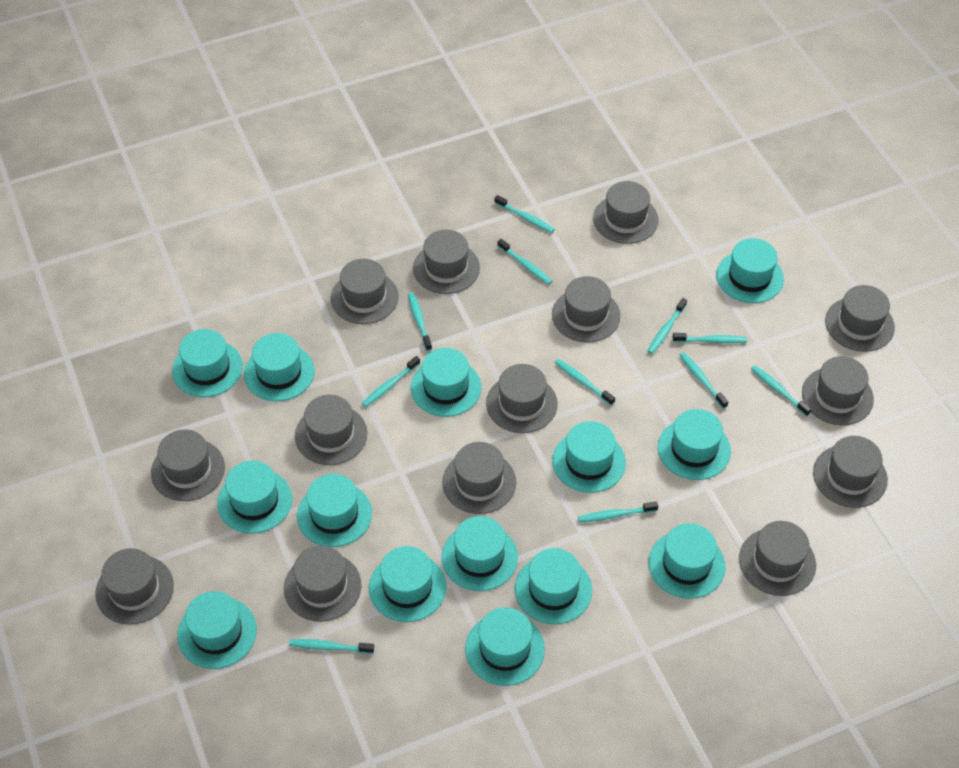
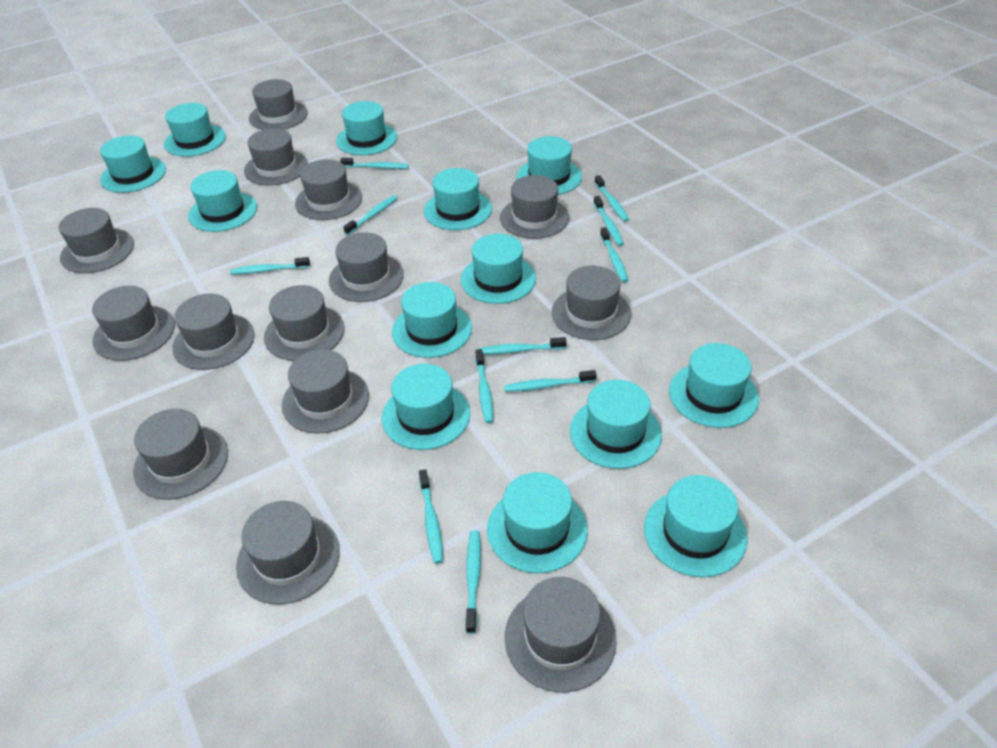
turquoise hat: 14 -> 13

